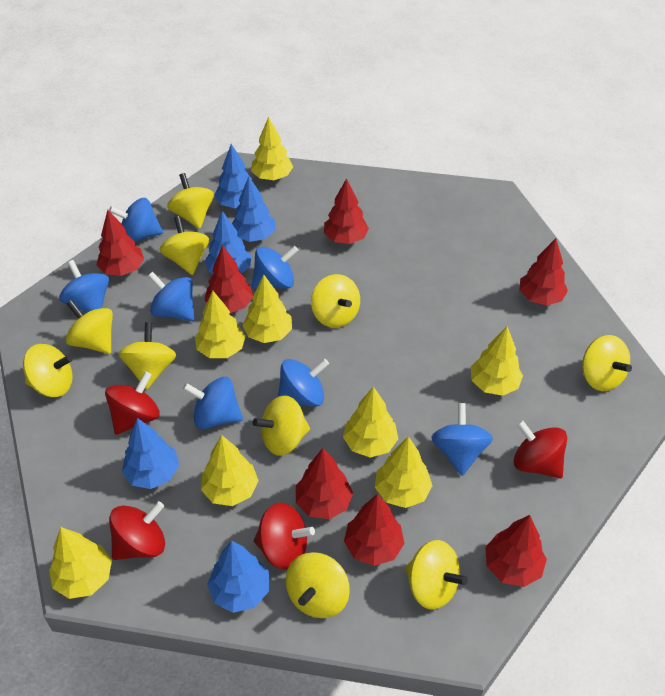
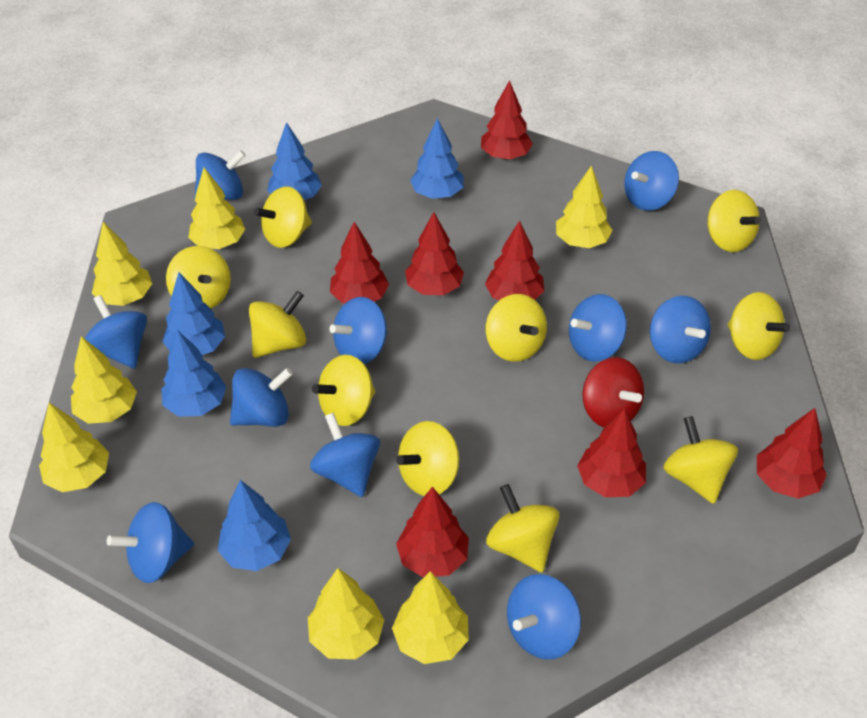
blue spinning top: 7 -> 10
red spinning top: 4 -> 1
yellow tree: 8 -> 7

